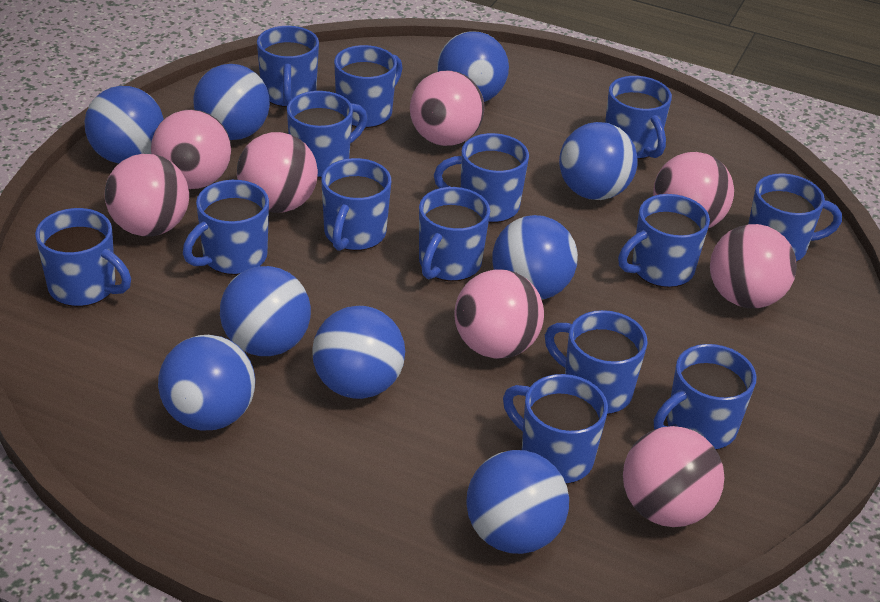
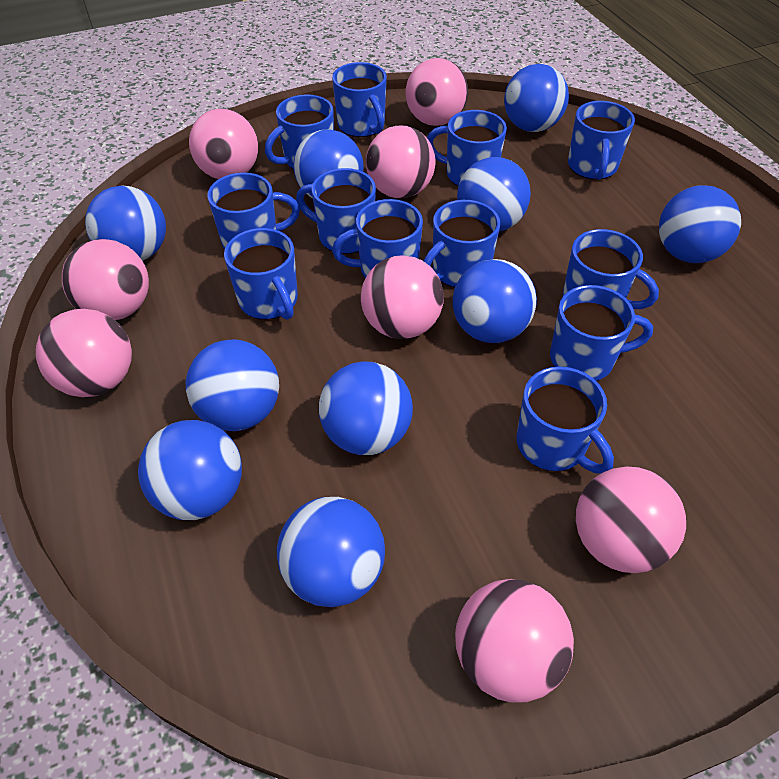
blue ball: 9 -> 10
blue mug: 14 -> 12

